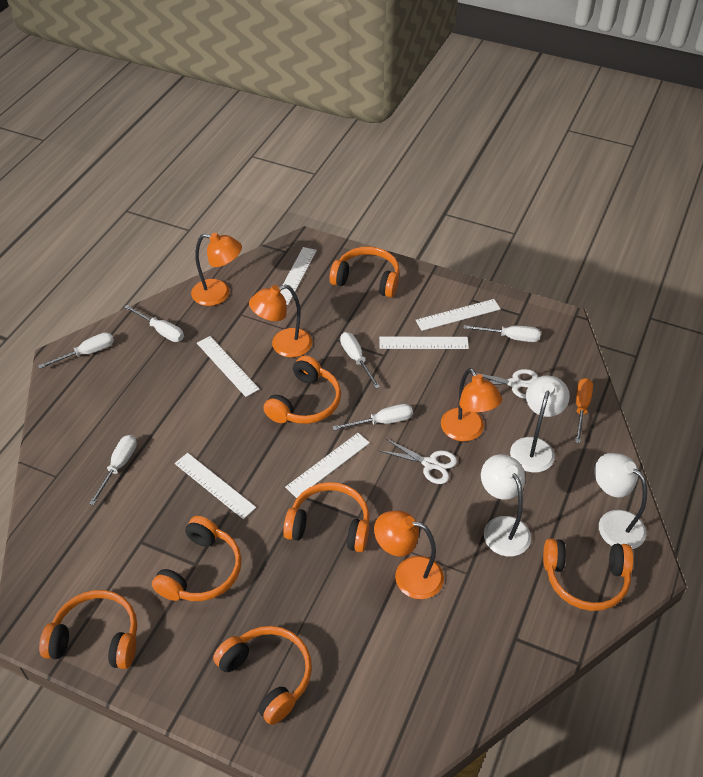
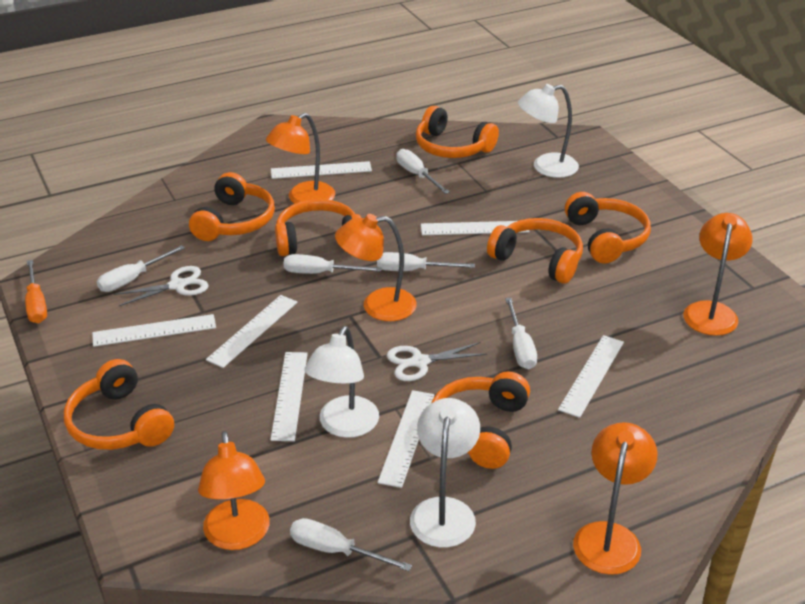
orange lamp: 4 -> 5
white ruler: 6 -> 7

